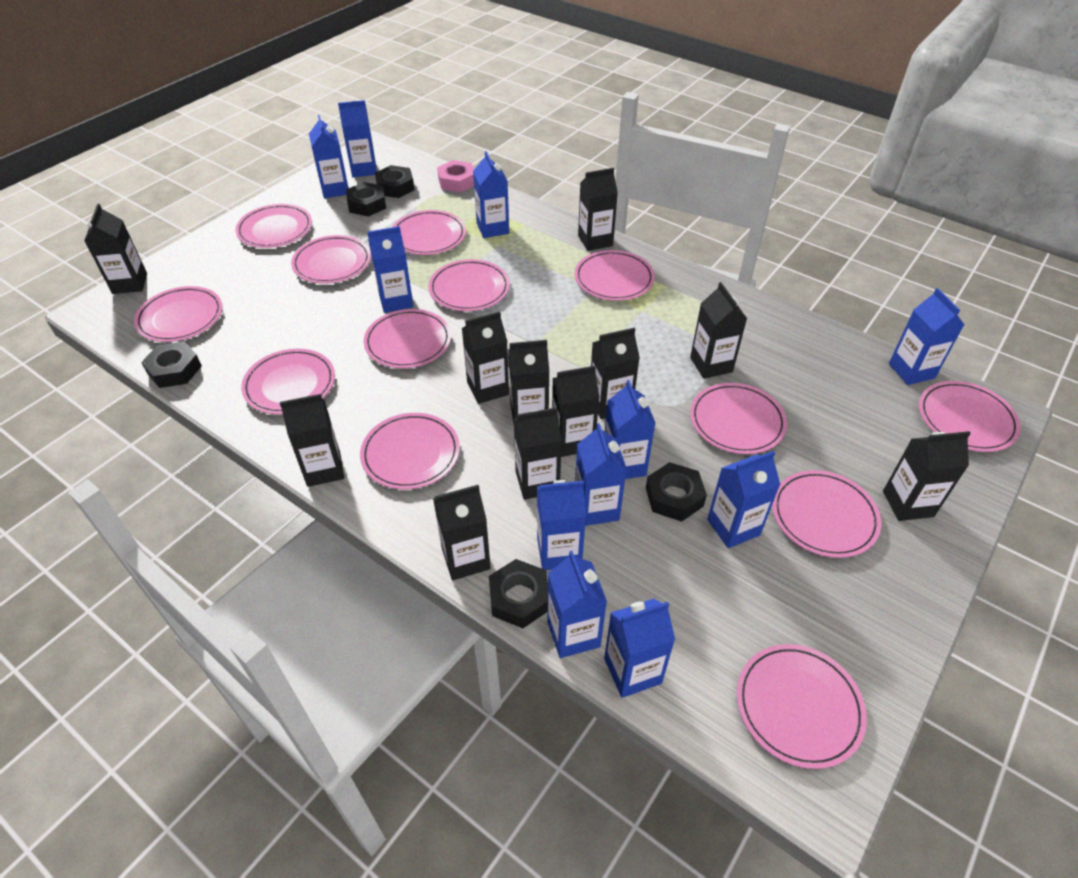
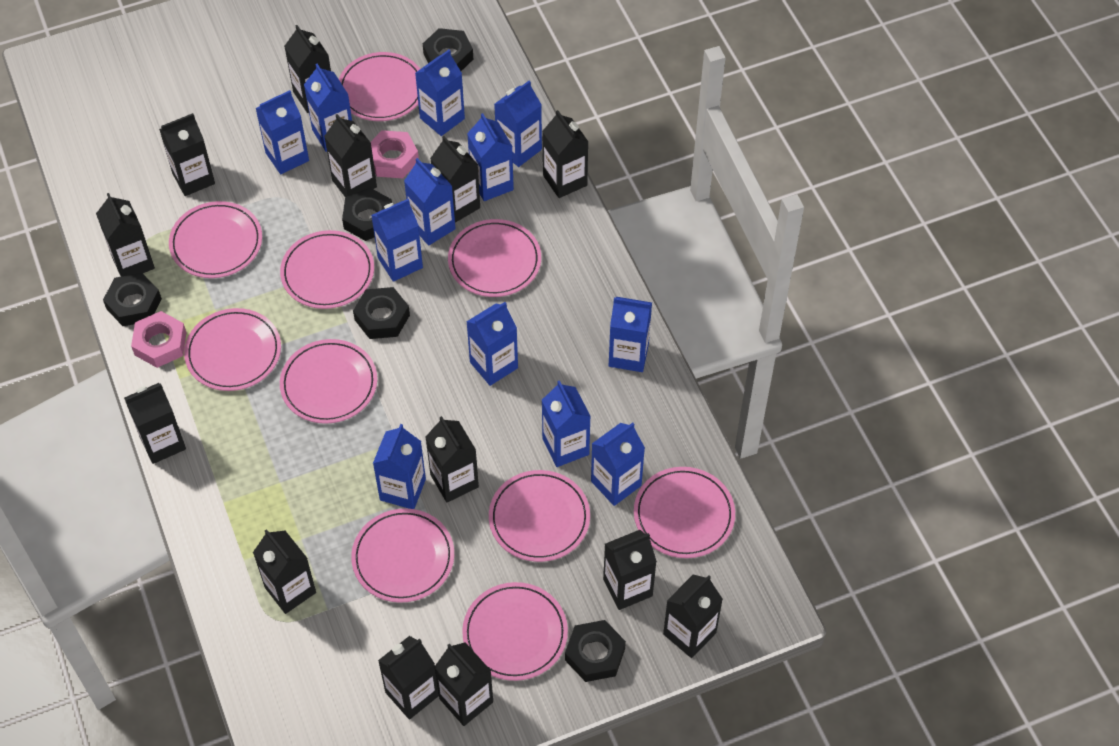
black carton: 11 -> 13
blue carton: 11 -> 12
pink nut: 1 -> 2
pink plate: 13 -> 10

